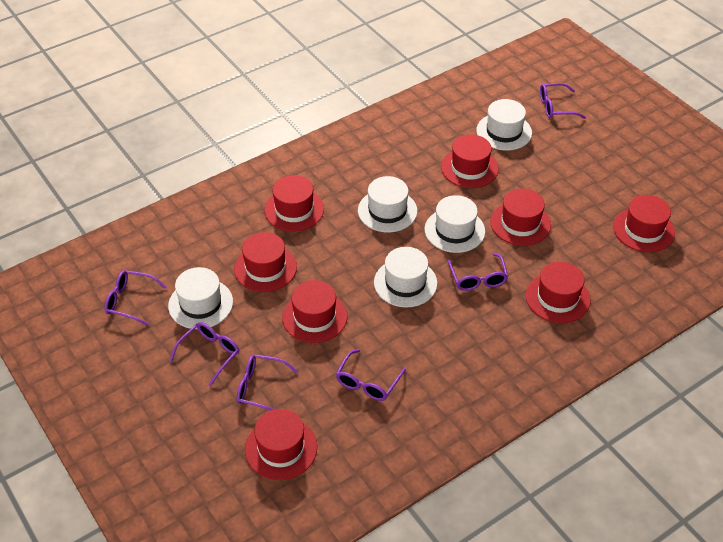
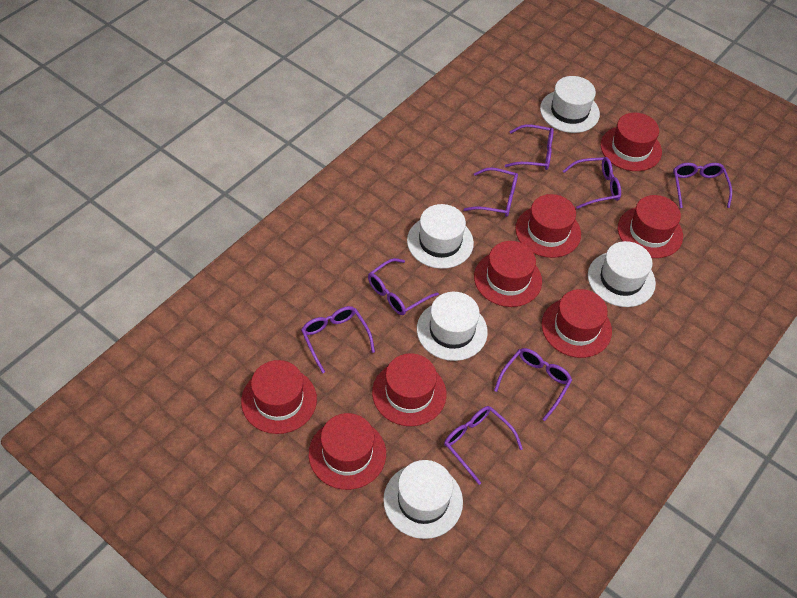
purple glasses: 6 -> 8

